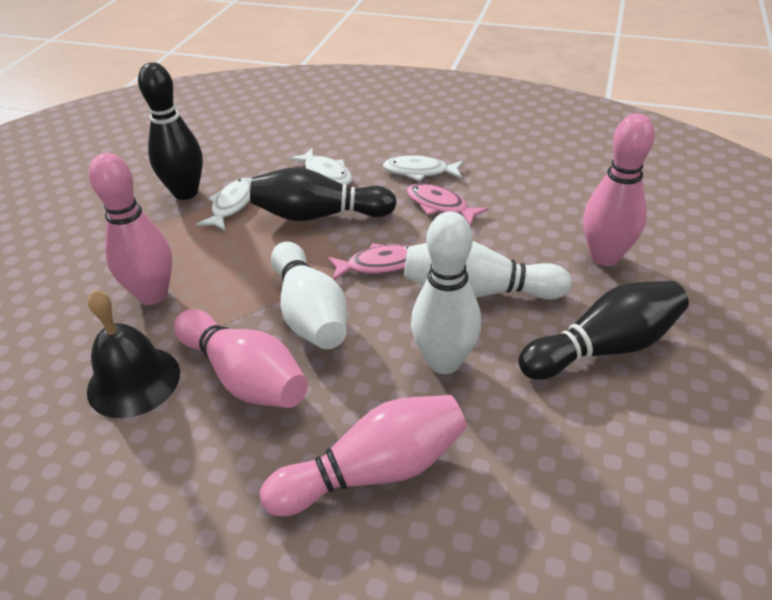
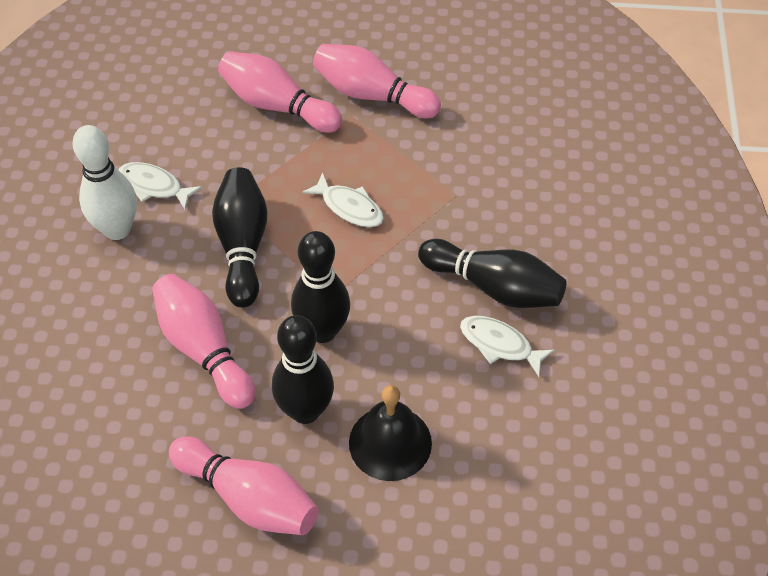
black bowling pin: 3 -> 4
pink fish: 2 -> 0
white bowling pin: 3 -> 1

